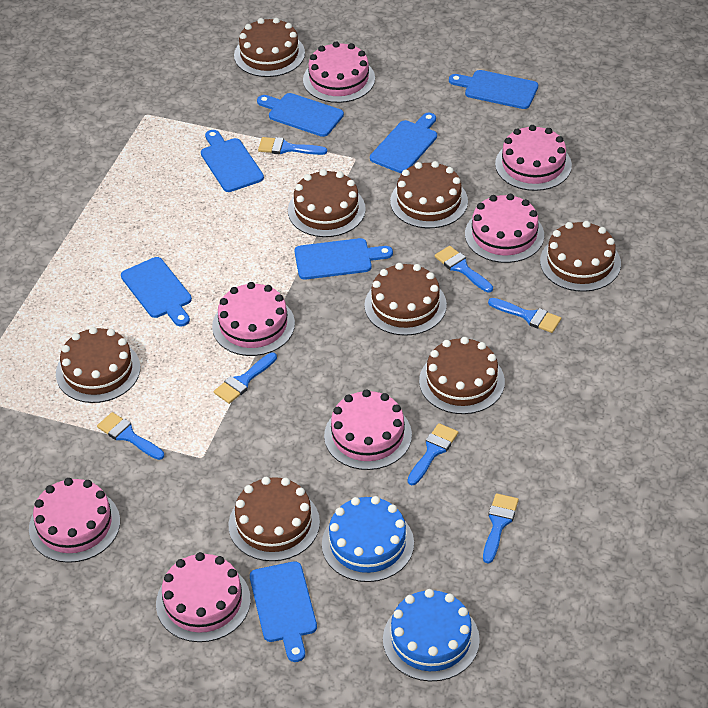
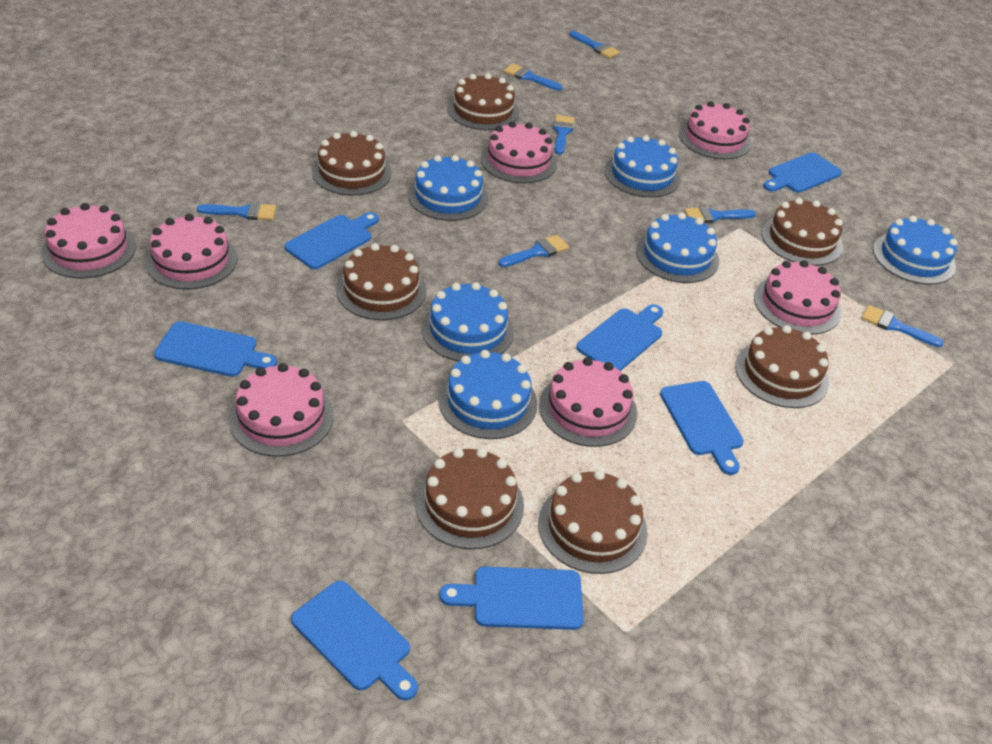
blue cake: 2 -> 6
brown cake: 8 -> 7

